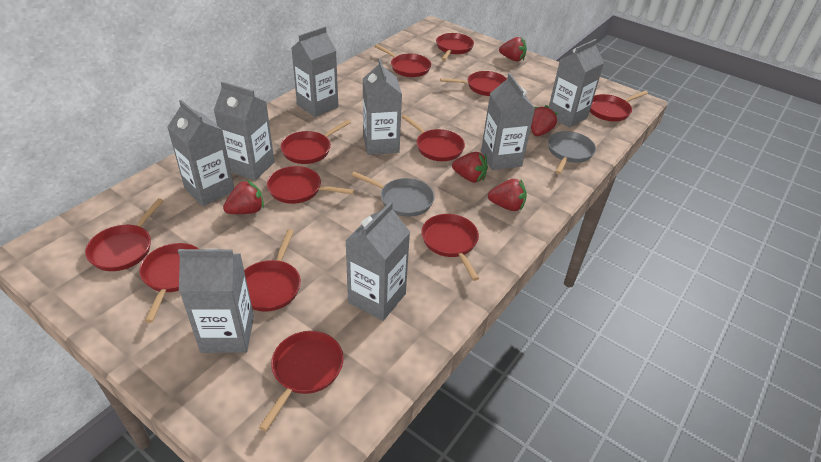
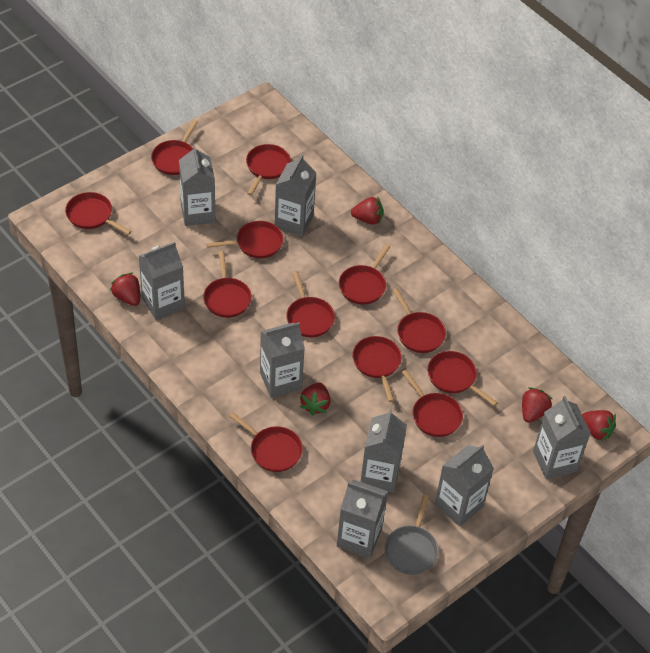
grey pan: 2 -> 1

